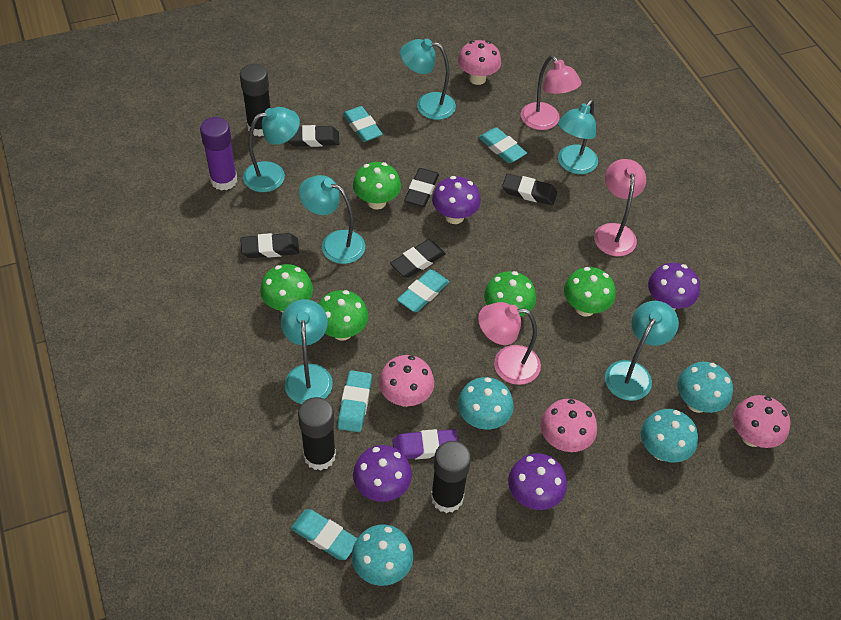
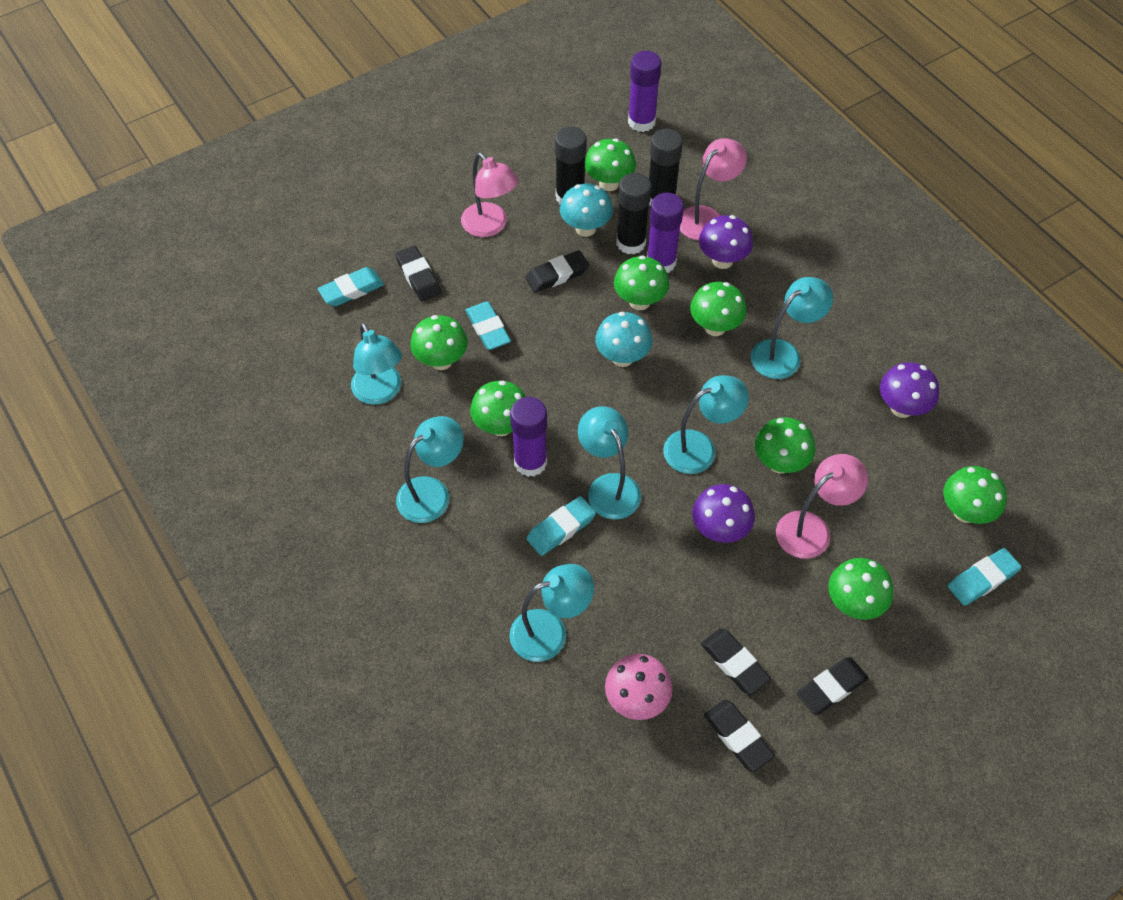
green mushroom: 5 -> 8
pink mushroom: 4 -> 1
purple eraser: 1 -> 0
purple glue stick: 1 -> 3
purple mushroom: 4 -> 3
turquoise eraser: 5 -> 4
turquoise mushroom: 4 -> 2

